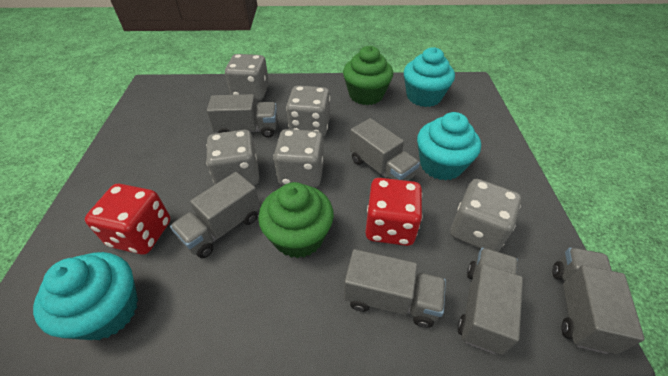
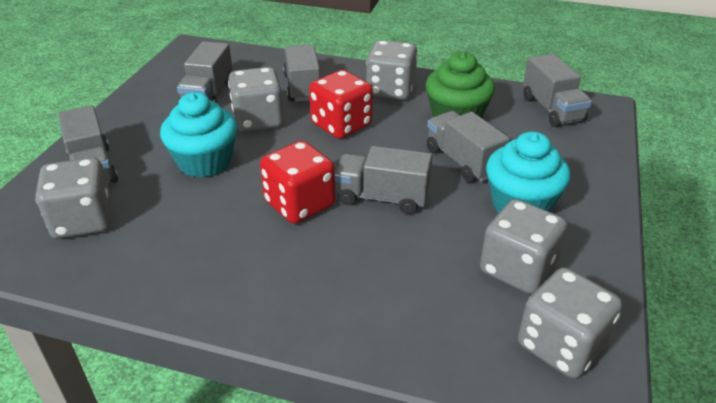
green cupcake: 2 -> 1
turquoise cupcake: 3 -> 2

